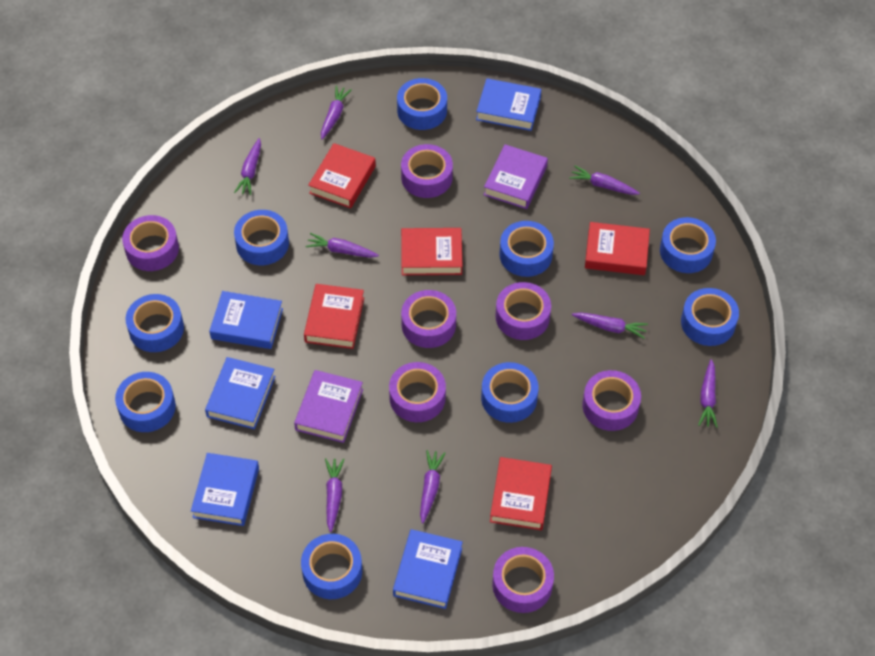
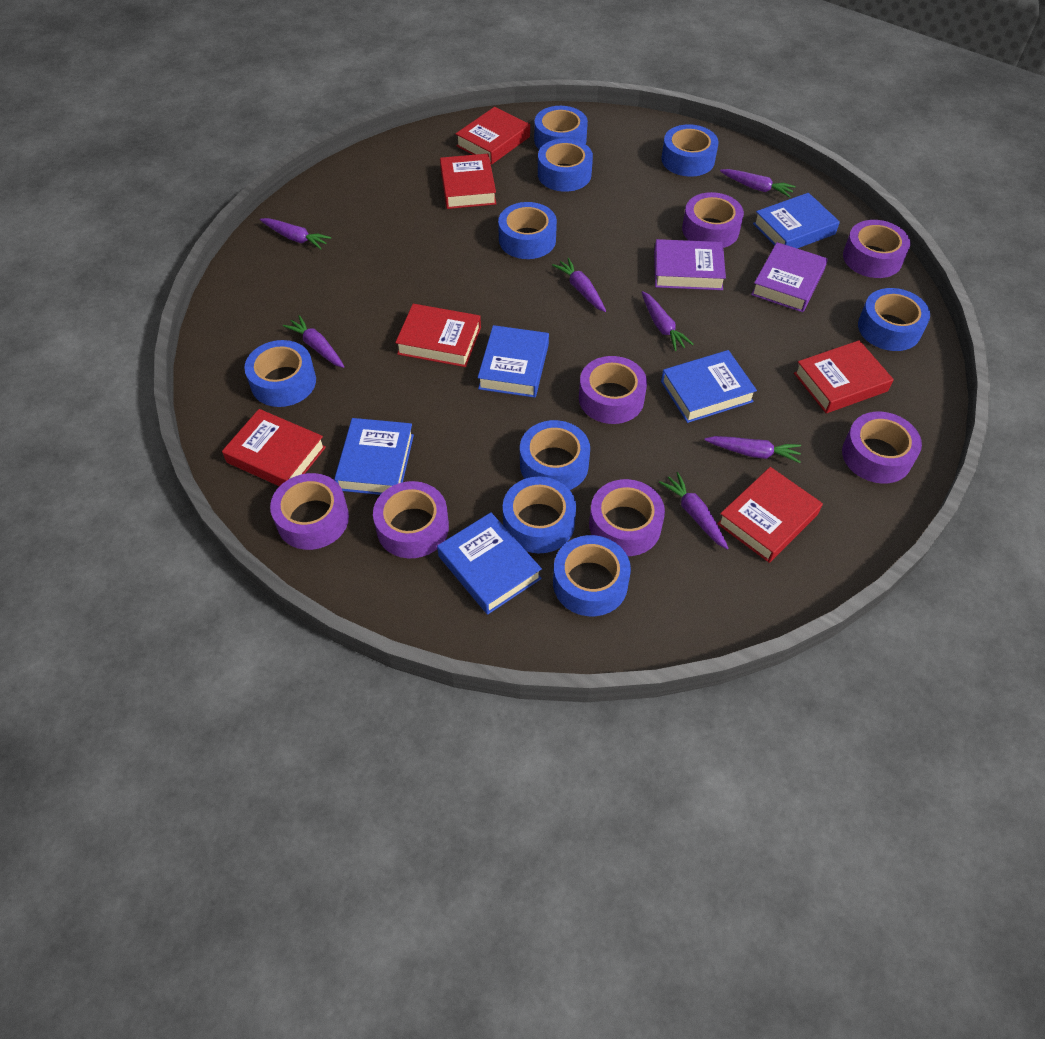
purple carrot: 8 -> 7
red book: 5 -> 6

